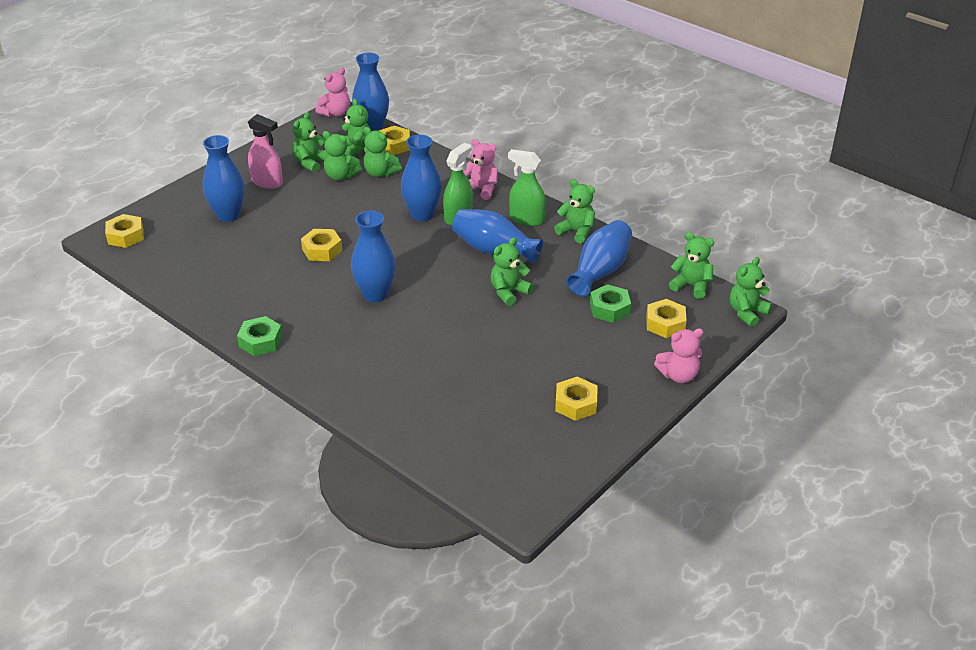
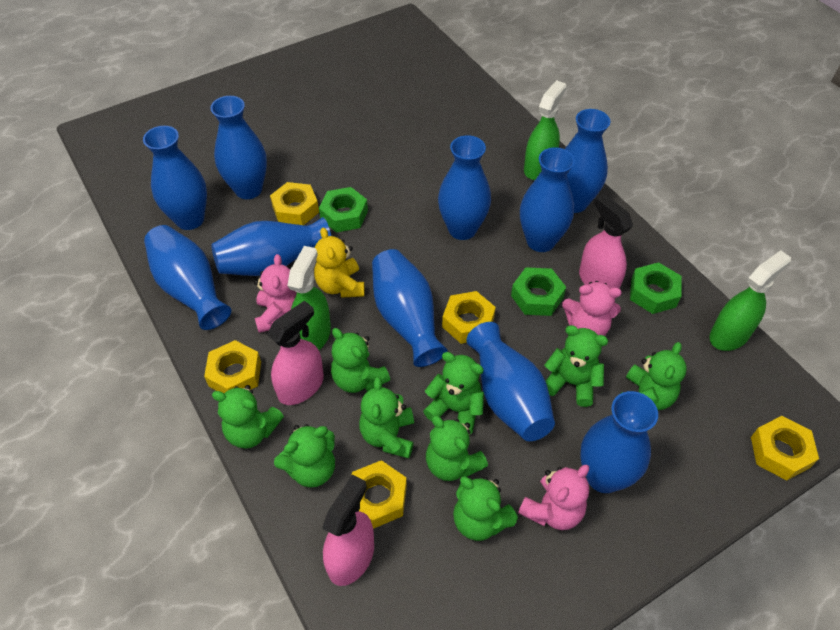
blue vase: 6 -> 10
green nut: 2 -> 3
green spray bottle: 2 -> 3
green teddy bear: 8 -> 9
pink spray bottle: 1 -> 3
yellow teddy bear: 0 -> 1

